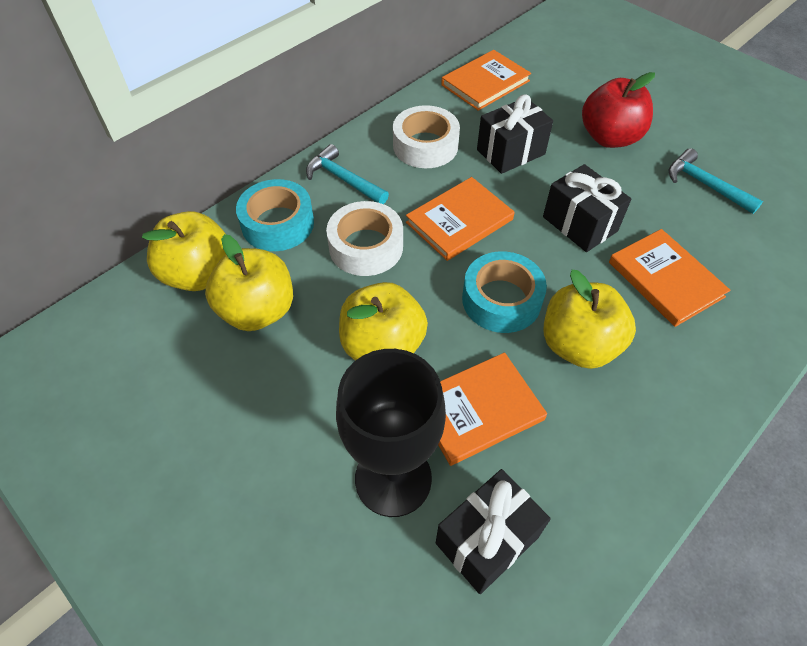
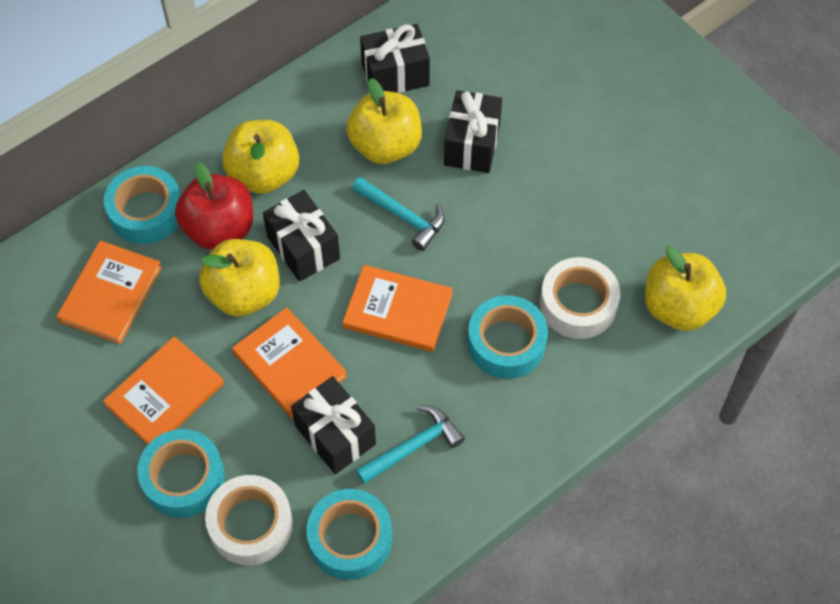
black gift: 3 -> 4
black goblet: 1 -> 0
turquoise tape: 2 -> 4

